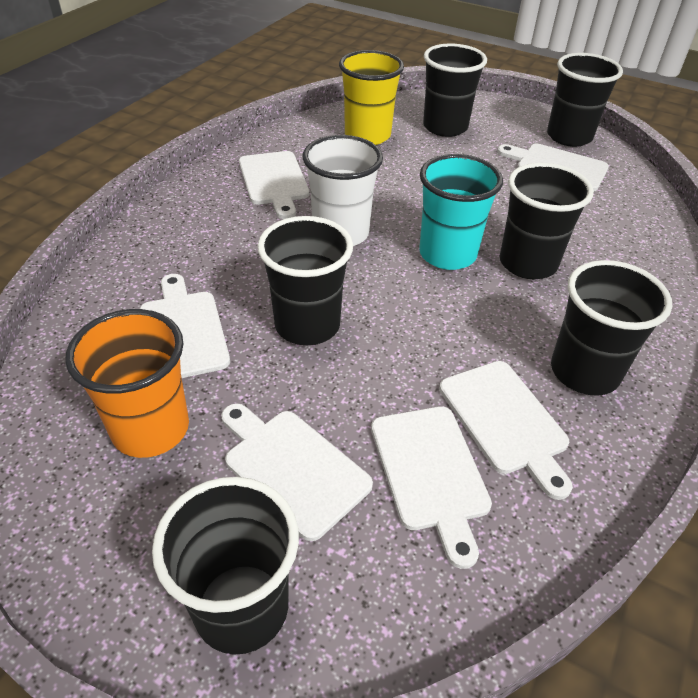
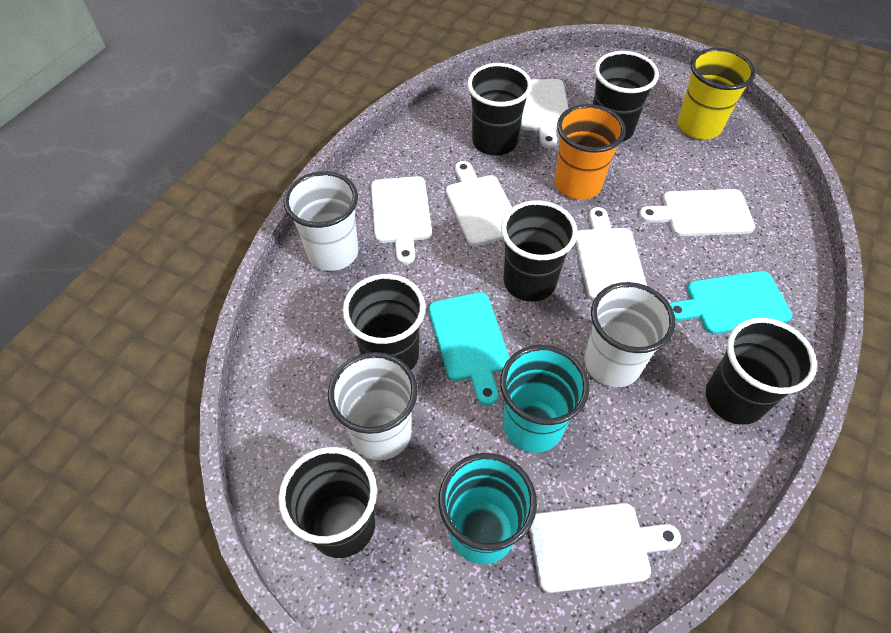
turquoise cup: 1 -> 2
turquoise cutting board: 0 -> 2
white cup: 1 -> 3

